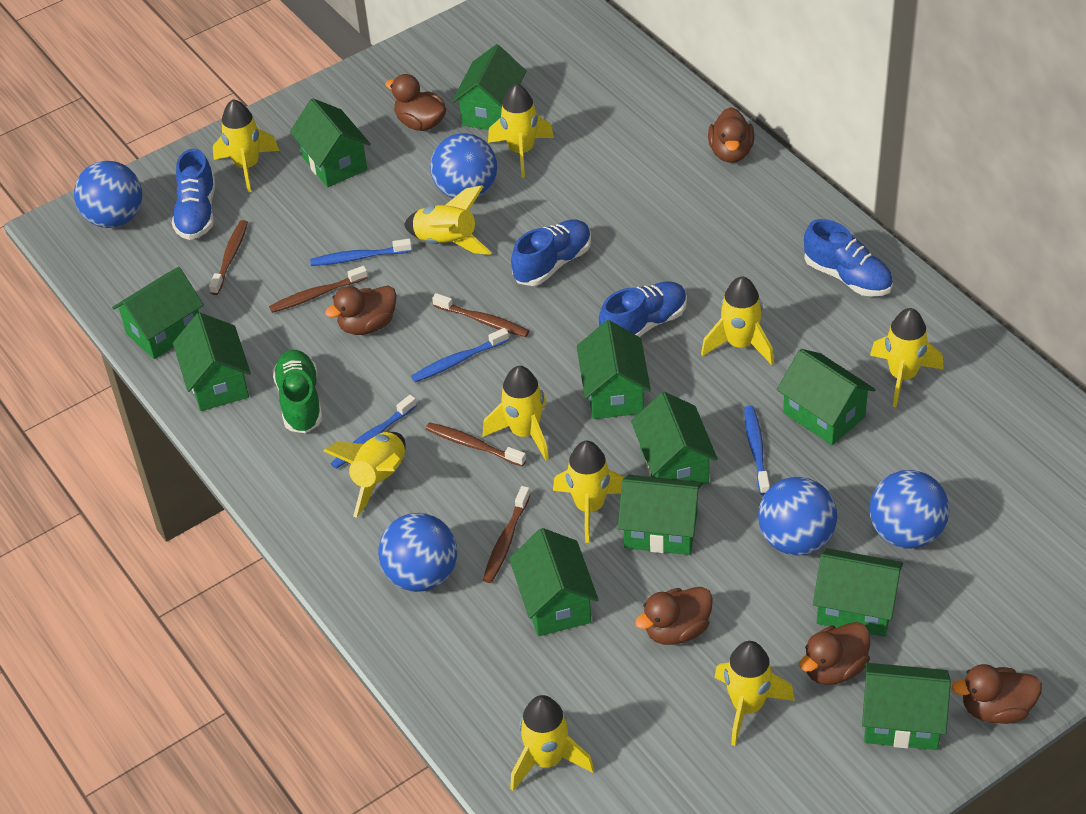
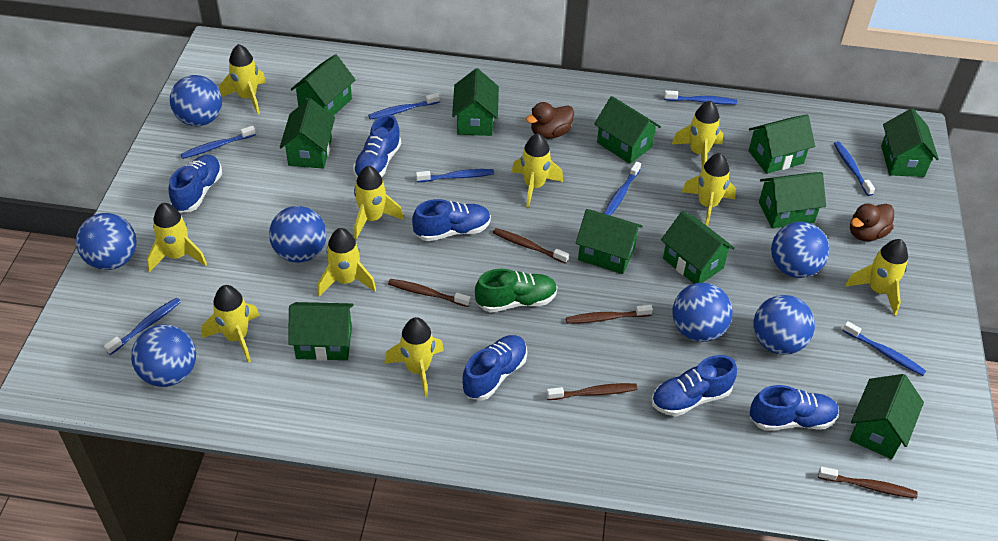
blue ball: 5 -> 7
blue shoe: 4 -> 6
blue toothbrush: 4 -> 8
brown duck: 6 -> 2

